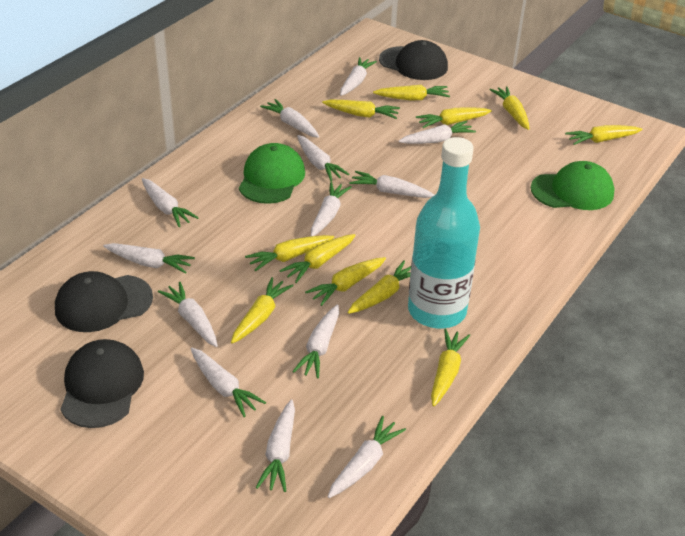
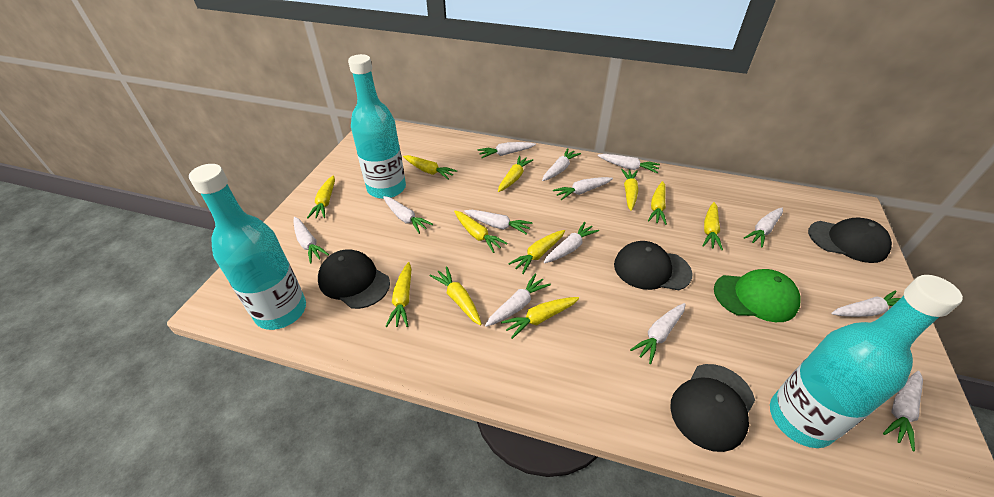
black cap: 3 -> 4
green cap: 2 -> 1
turquoise bottle: 1 -> 3

